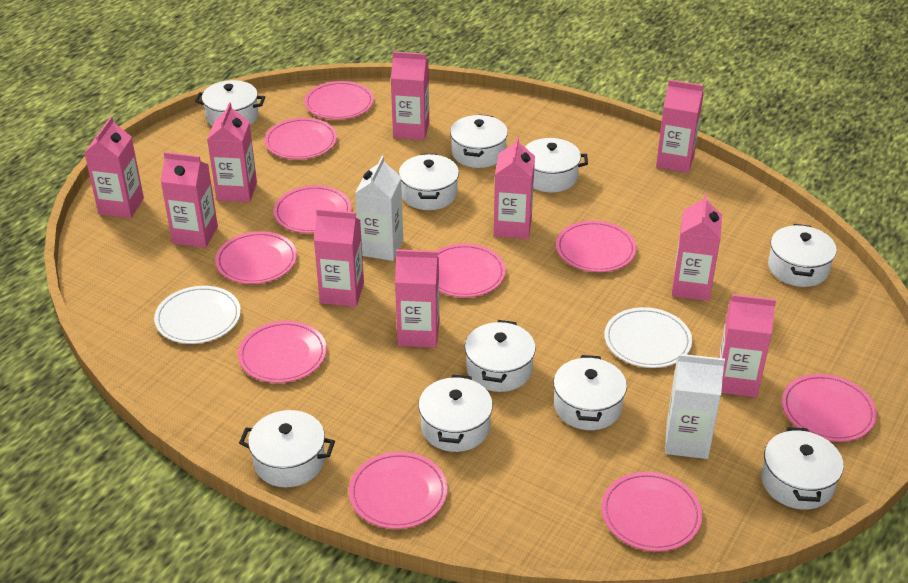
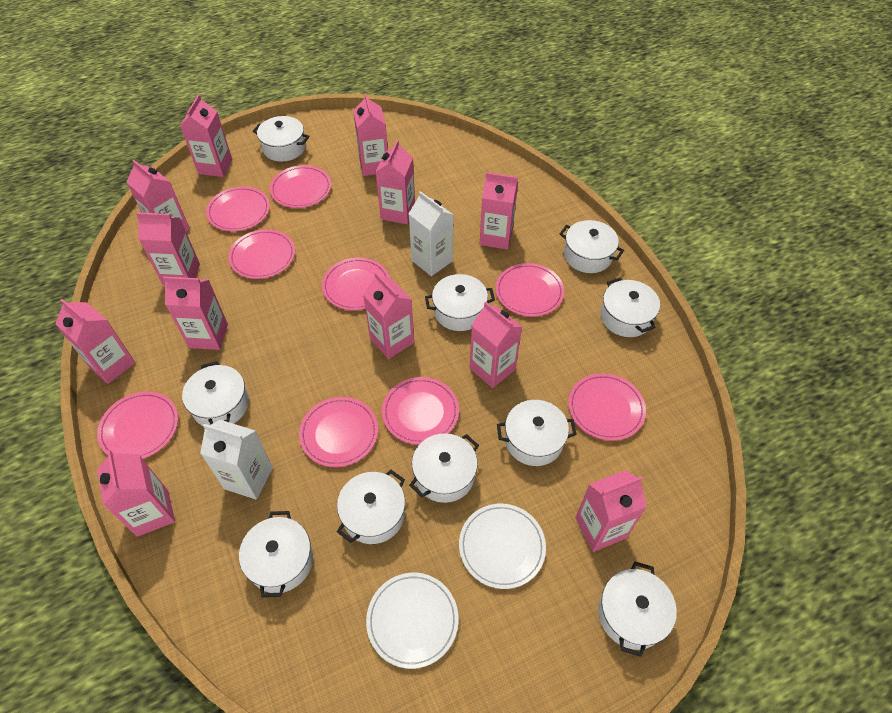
pink carton: 10 -> 12
pink plate: 10 -> 9

